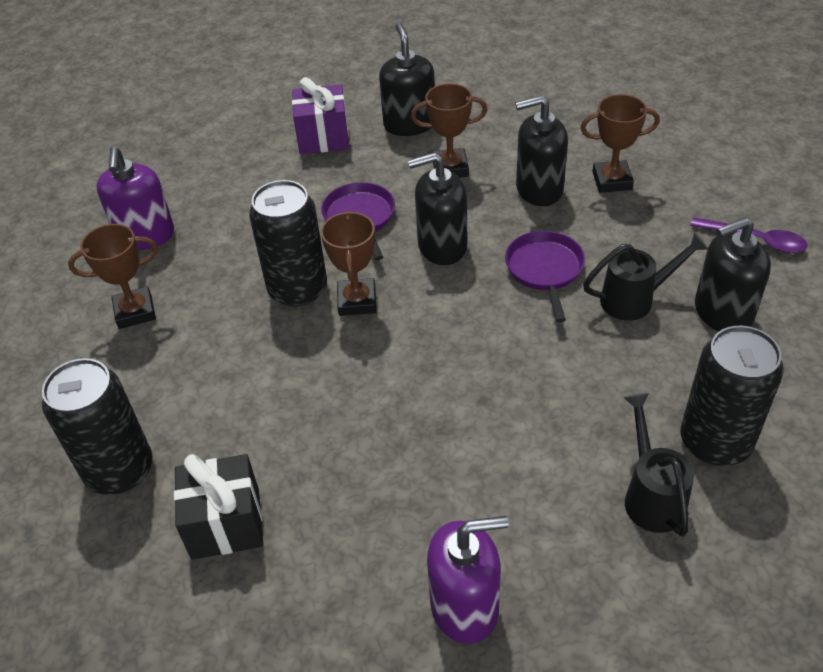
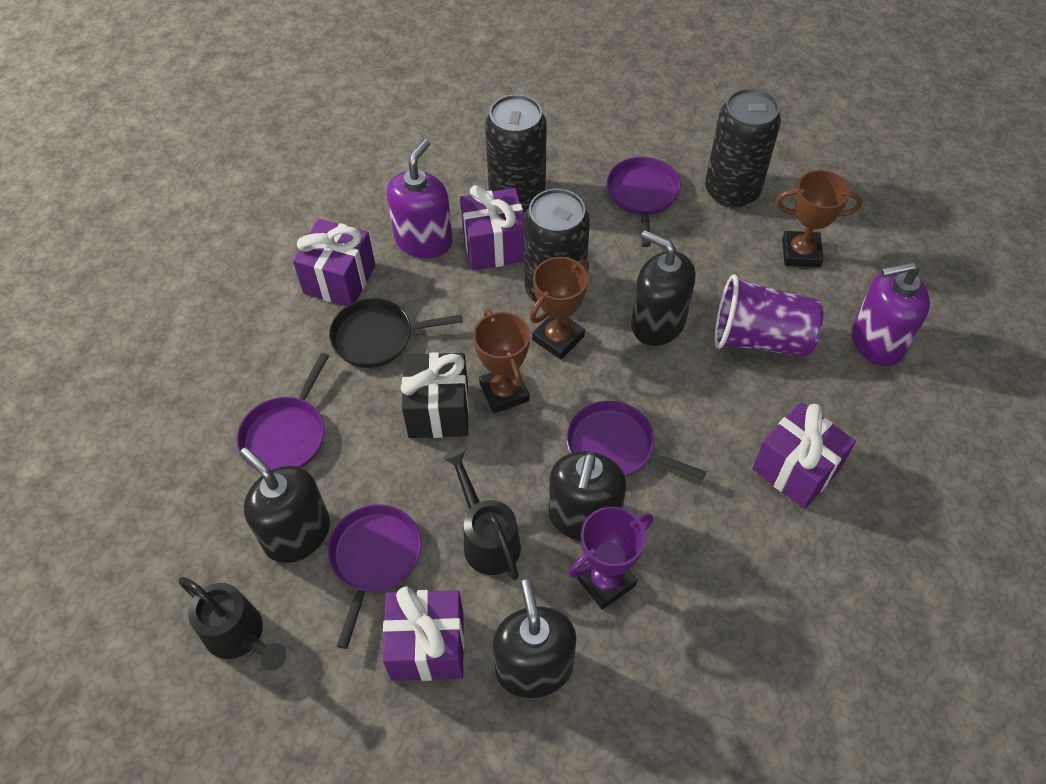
black pan: 0 -> 1
brown trophy: 4 -> 3
purple cup: 0 -> 1
purple gift: 1 -> 4
purple pan: 2 -> 4
purple spoon: 1 -> 0
purple trophy: 0 -> 1

